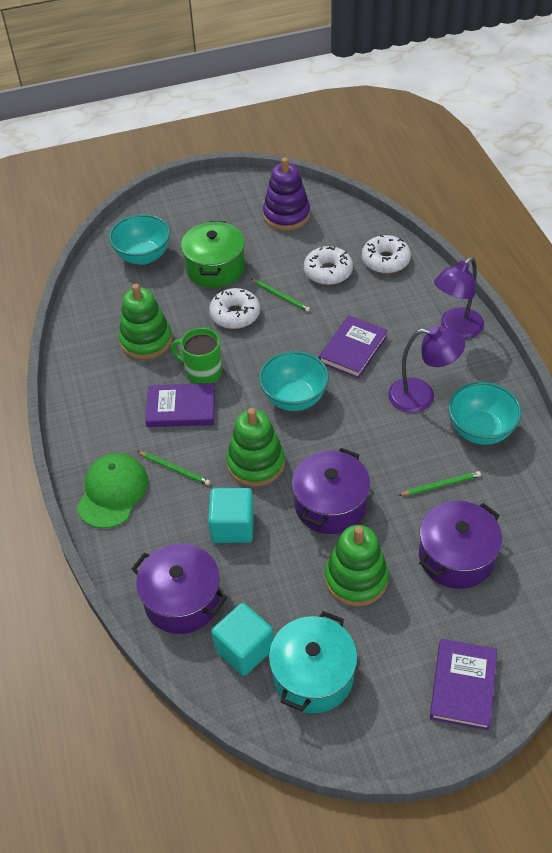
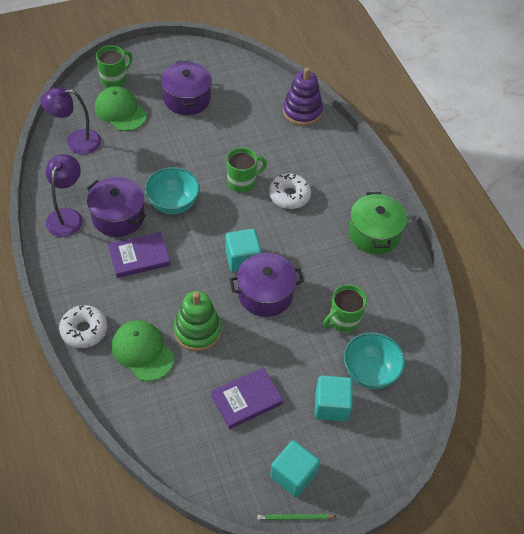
green cap: 1 -> 2
green mug: 1 -> 3
green pencil: 3 -> 1
green stacking toy: 3 -> 1
purple book: 3 -> 2
turquoise bowl: 3 -> 2
turquoise cube: 2 -> 3
turquoise pot: 1 -> 0
white donut: 3 -> 2

